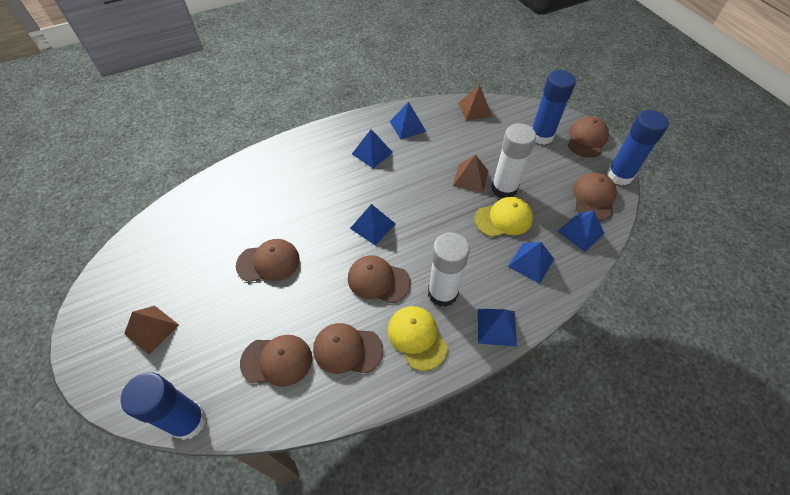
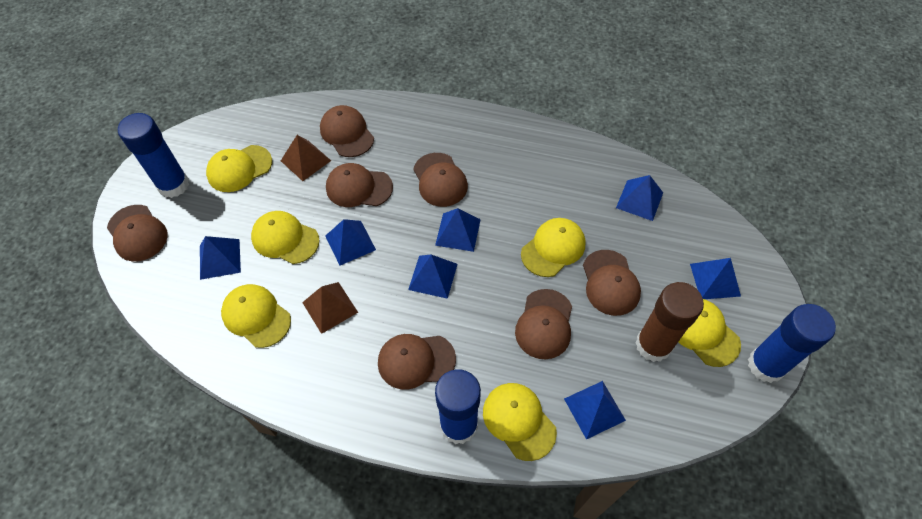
blue pyramid: 6 -> 7
brown cap: 6 -> 7
brown glue stick: 0 -> 1
brown pyramid: 3 -> 2
white glue stick: 2 -> 0
yellow cap: 2 -> 6

